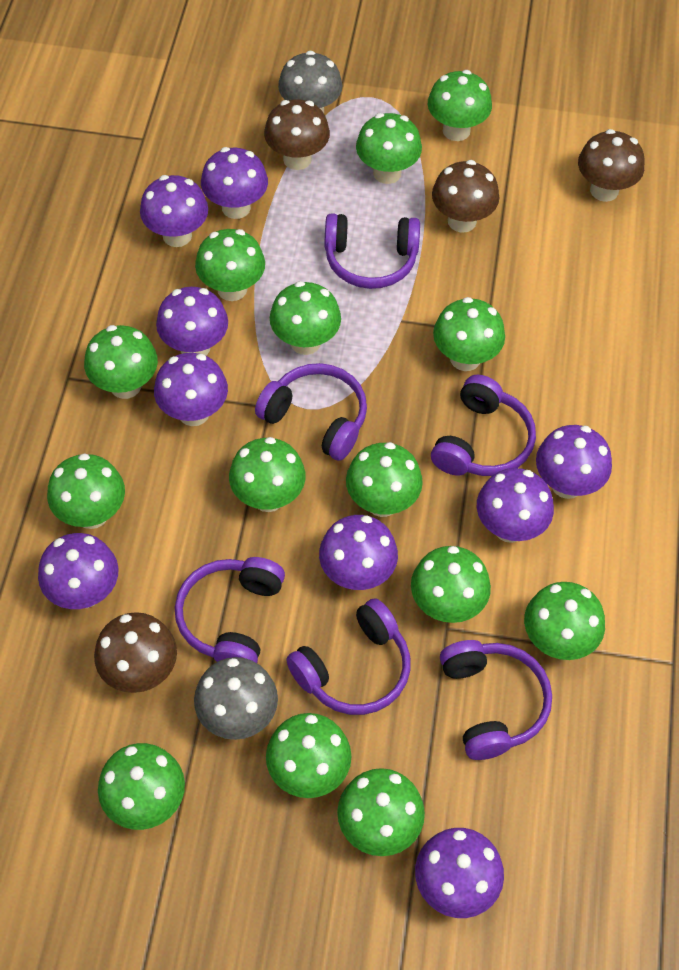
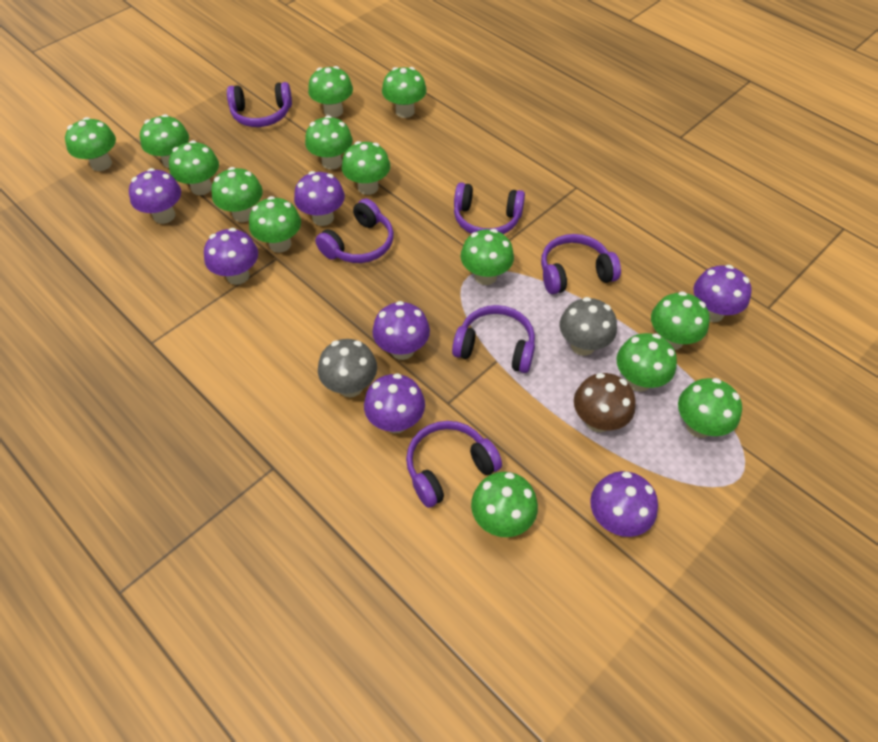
brown mushroom: 4 -> 1
purple mushroom: 9 -> 7

